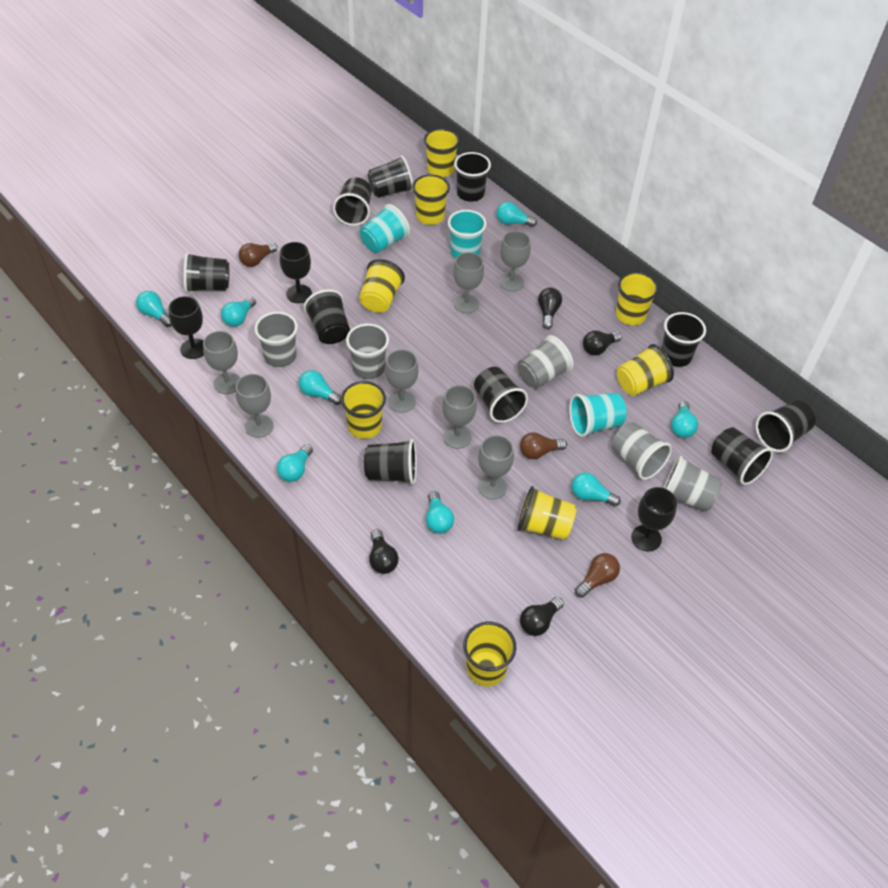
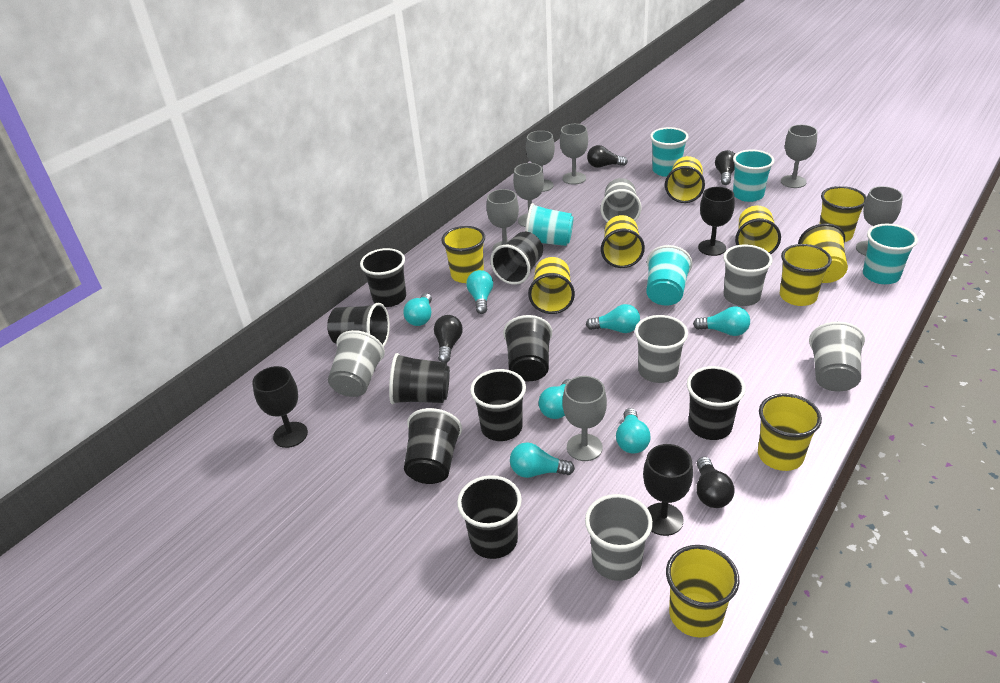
black cup: 10 -> 9
brown light bulb: 3 -> 0
grey cup: 5 -> 6
turquoise cup: 3 -> 5
turquoise light bulb: 8 -> 7
yellow cup: 8 -> 10

